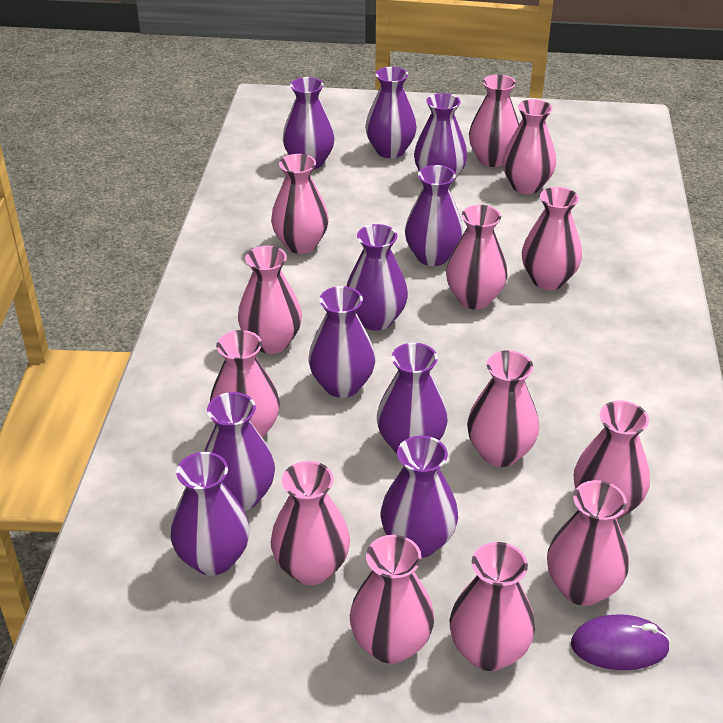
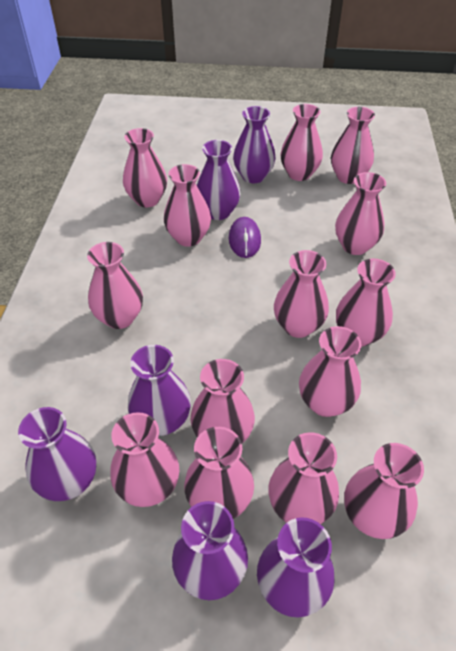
pink vase: 13 -> 14
purple vase: 10 -> 6

